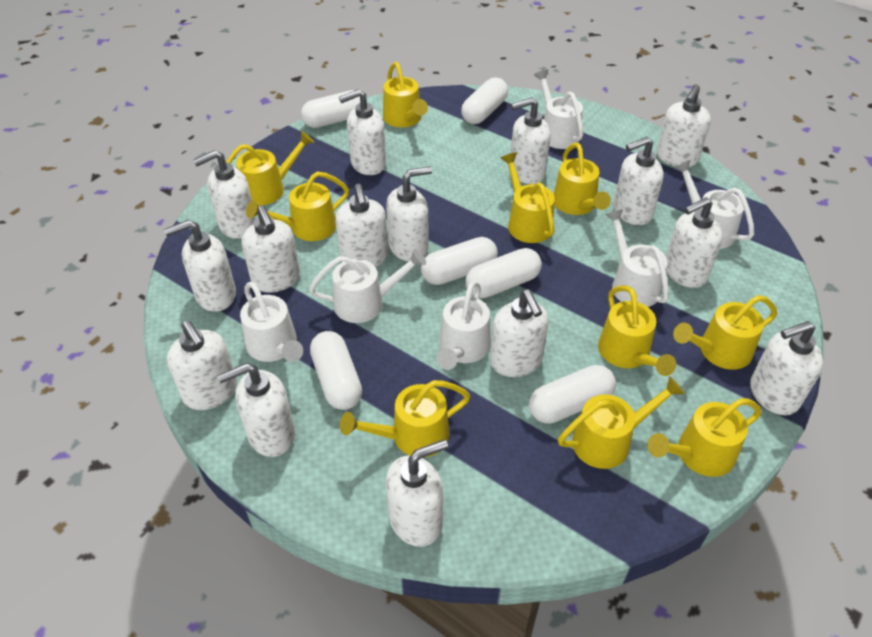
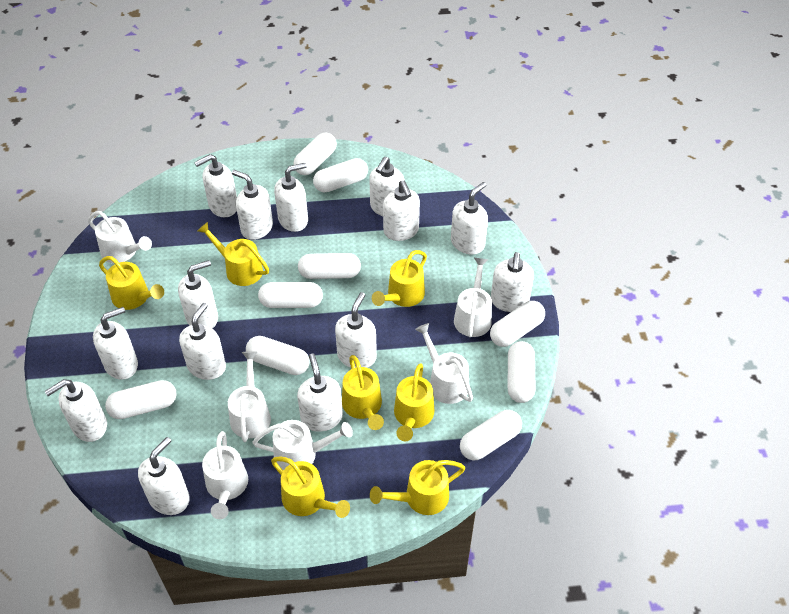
white capsule: 6 -> 9
white soap dispenser: 15 -> 14
yellow watering can: 10 -> 7

